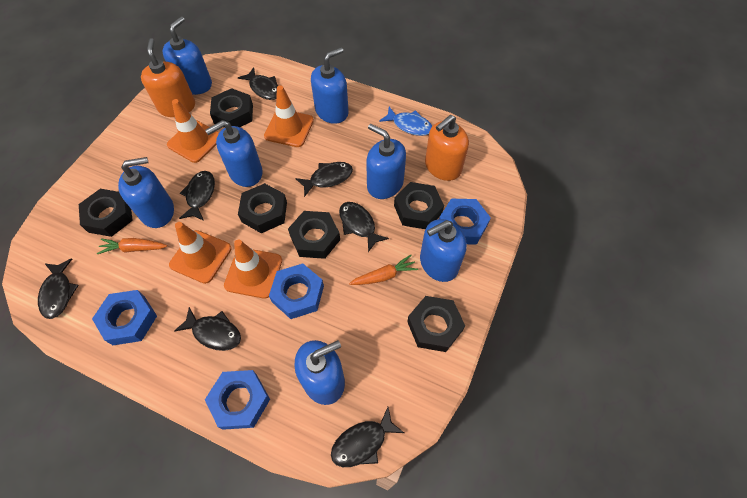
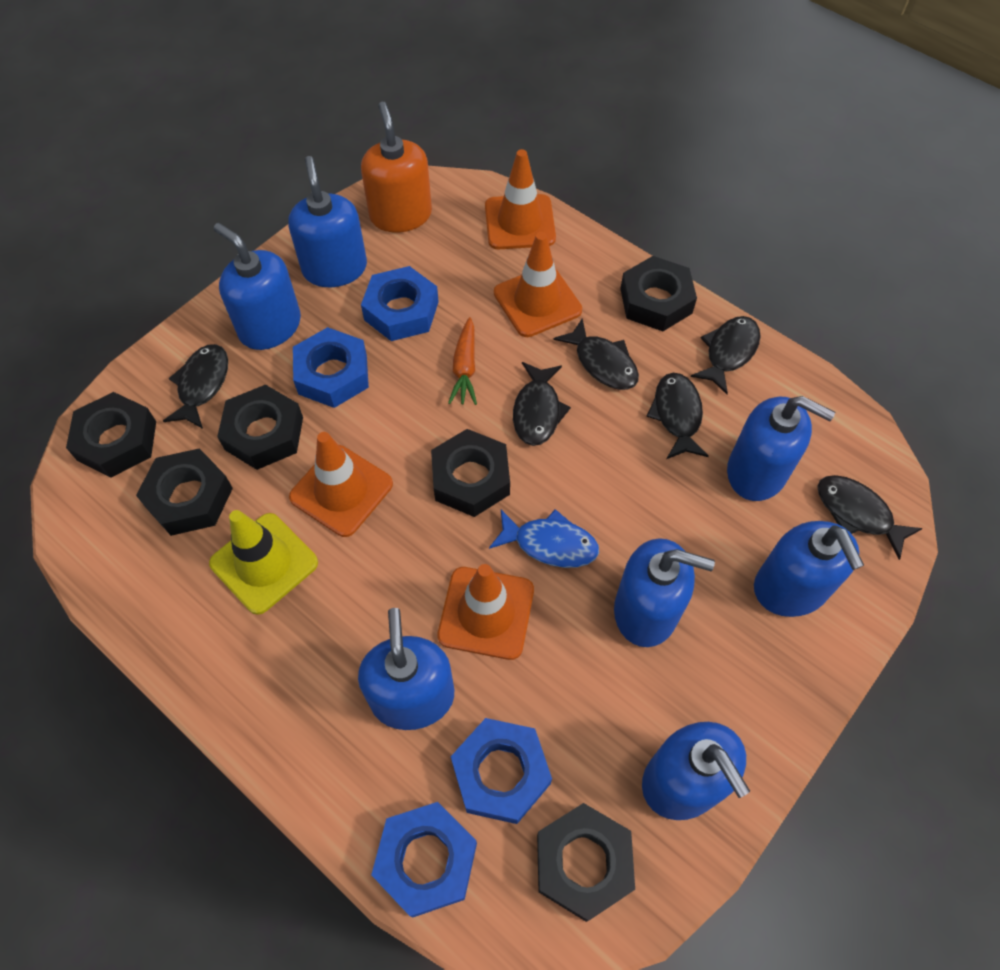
black fish: 7 -> 6
orange carrot: 2 -> 1
orange soap dispenser: 2 -> 1
yellow traffic cone: 0 -> 1

